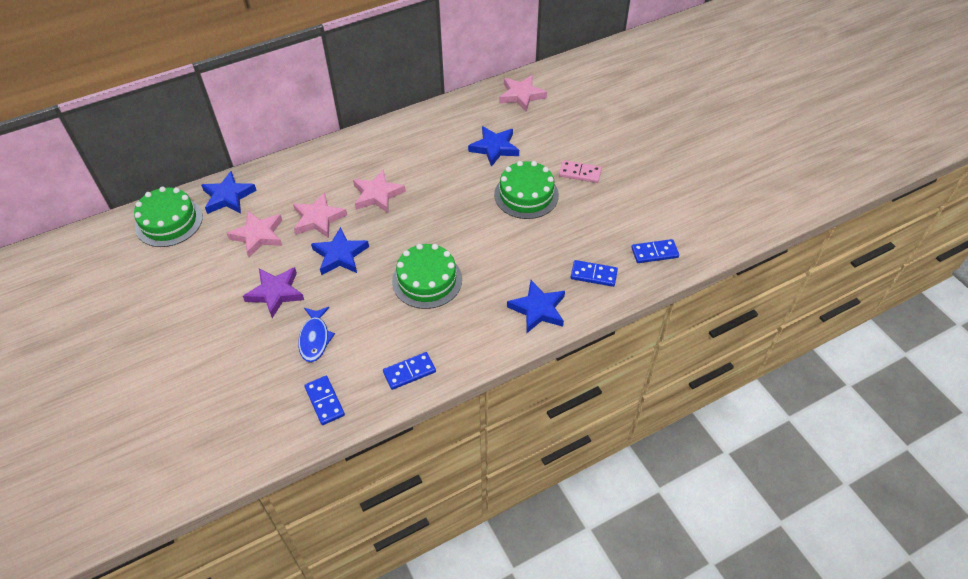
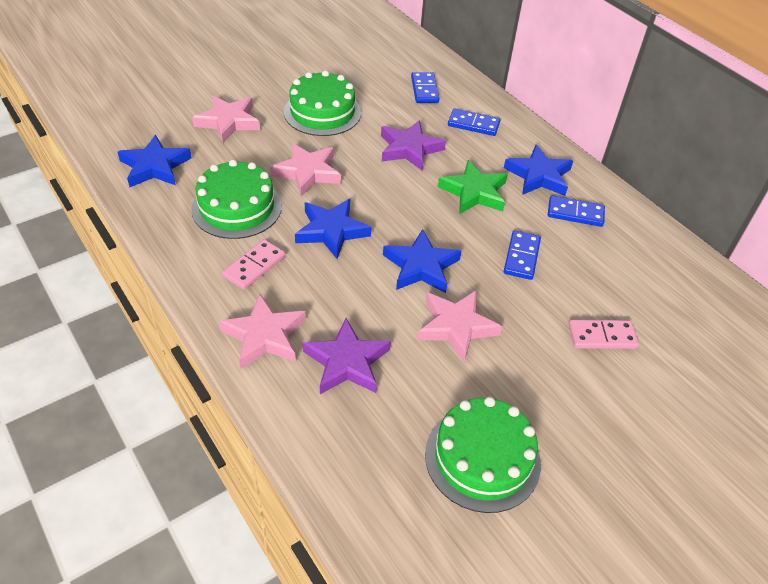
blue fish: 1 -> 0
green star: 0 -> 1
pink domino: 1 -> 2
purple star: 1 -> 2

